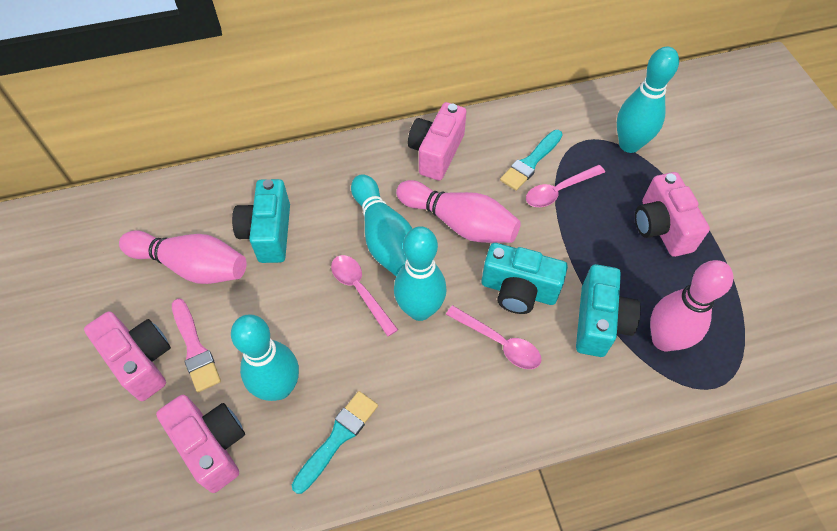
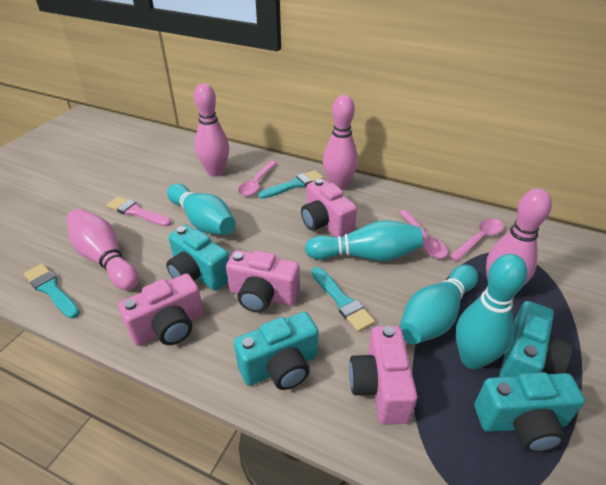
pink bowling pin: 3 -> 4
turquoise brush: 2 -> 3
turquoise camera: 3 -> 4

